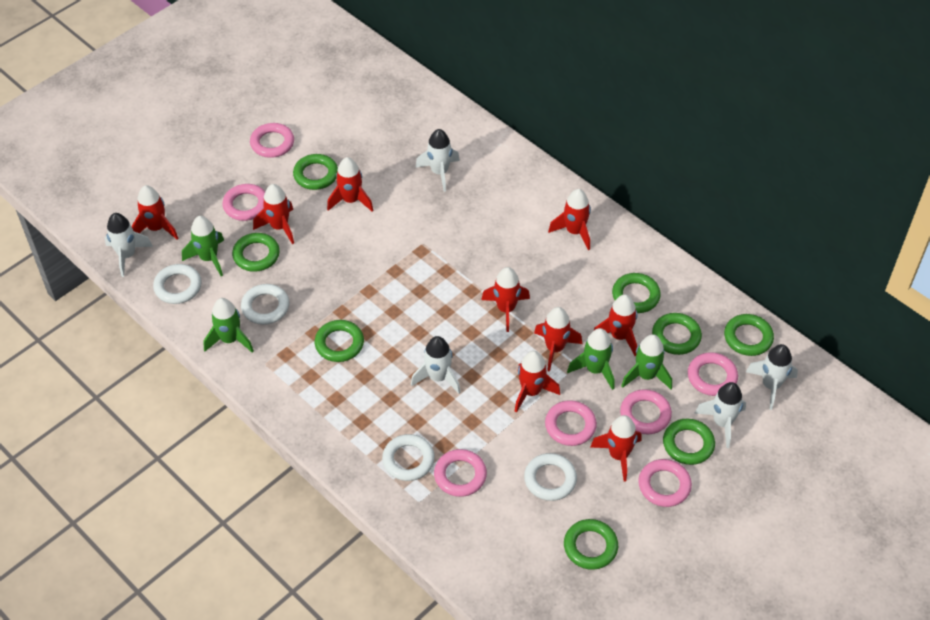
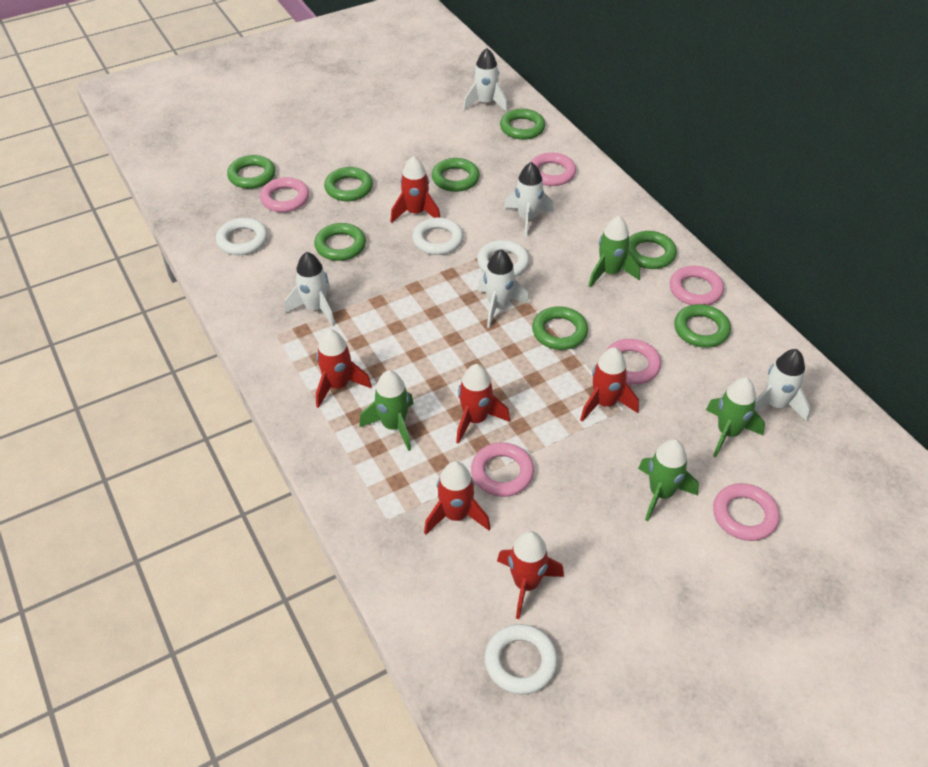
pink ring: 7 -> 6
red rocket: 9 -> 6

